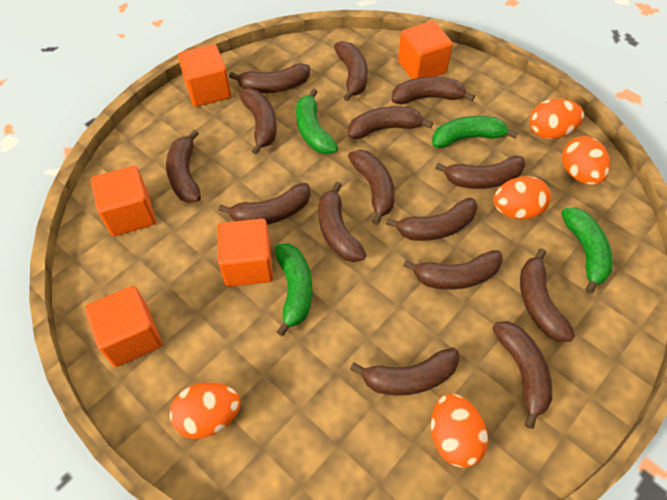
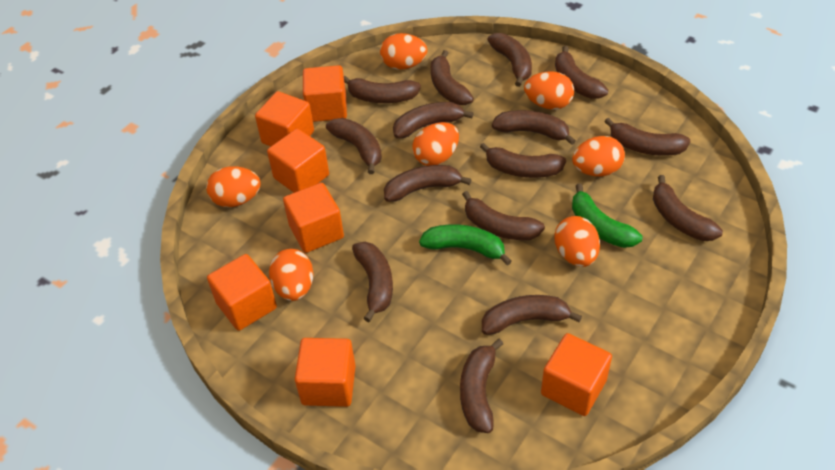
green banana: 4 -> 2
orange cube: 5 -> 7
orange egg: 5 -> 7

